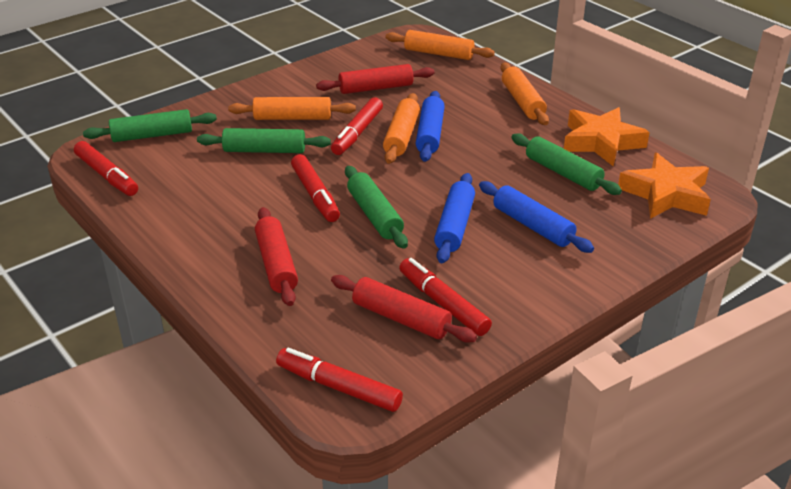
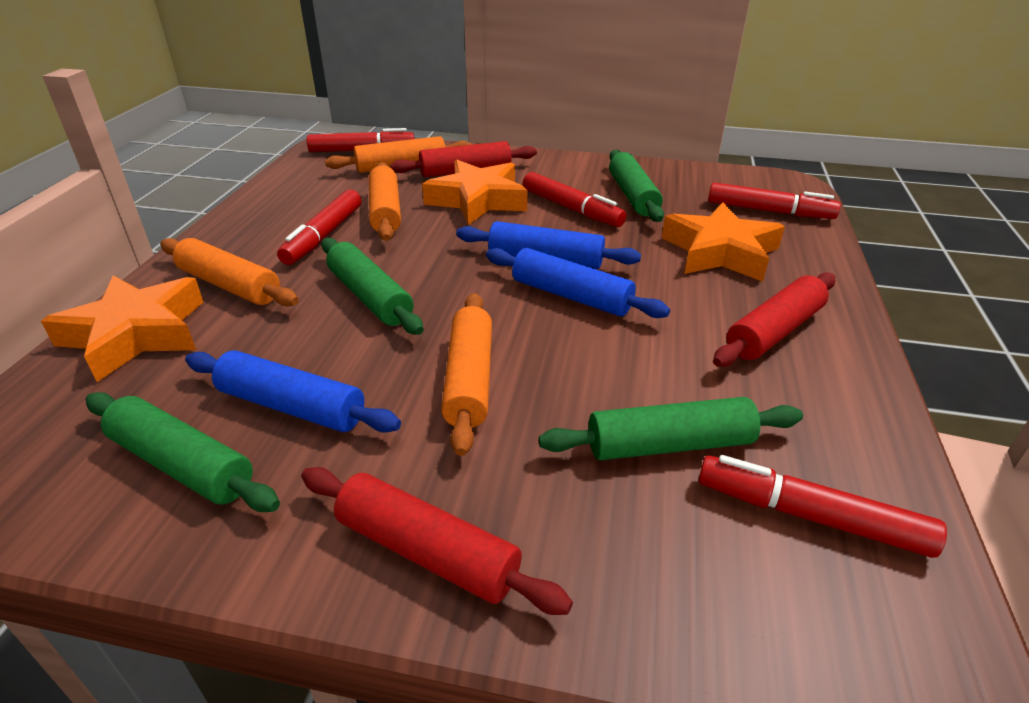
orange star: 2 -> 3

